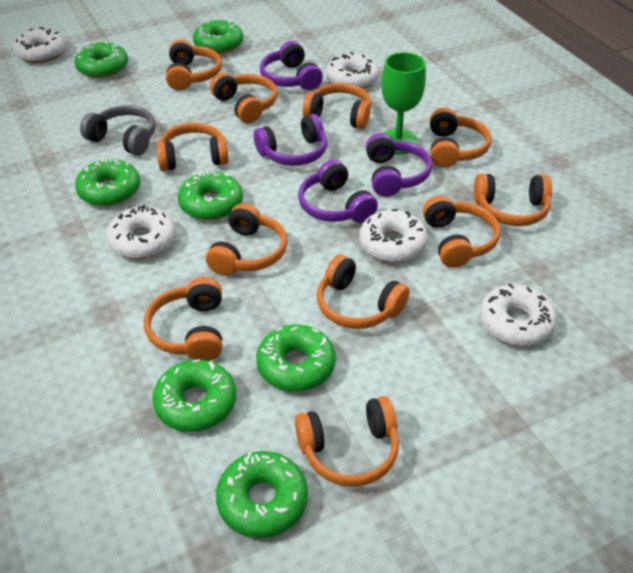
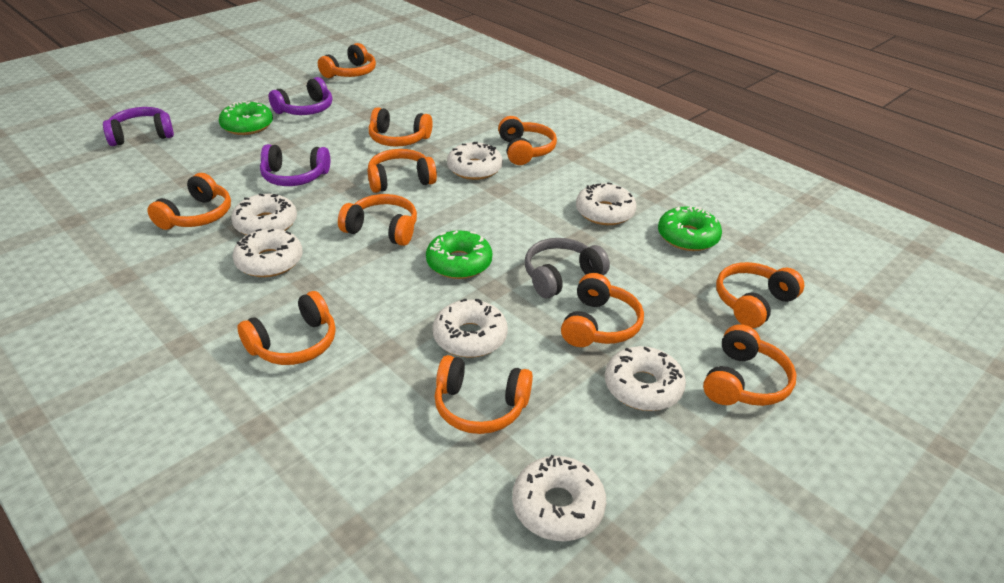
green donut: 7 -> 3
green goblet: 1 -> 0
purple headphones: 4 -> 3
white donut: 5 -> 7

